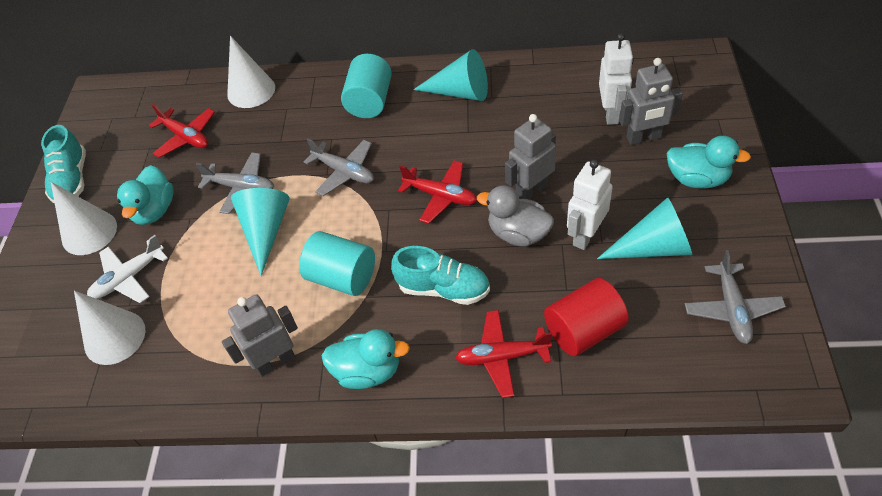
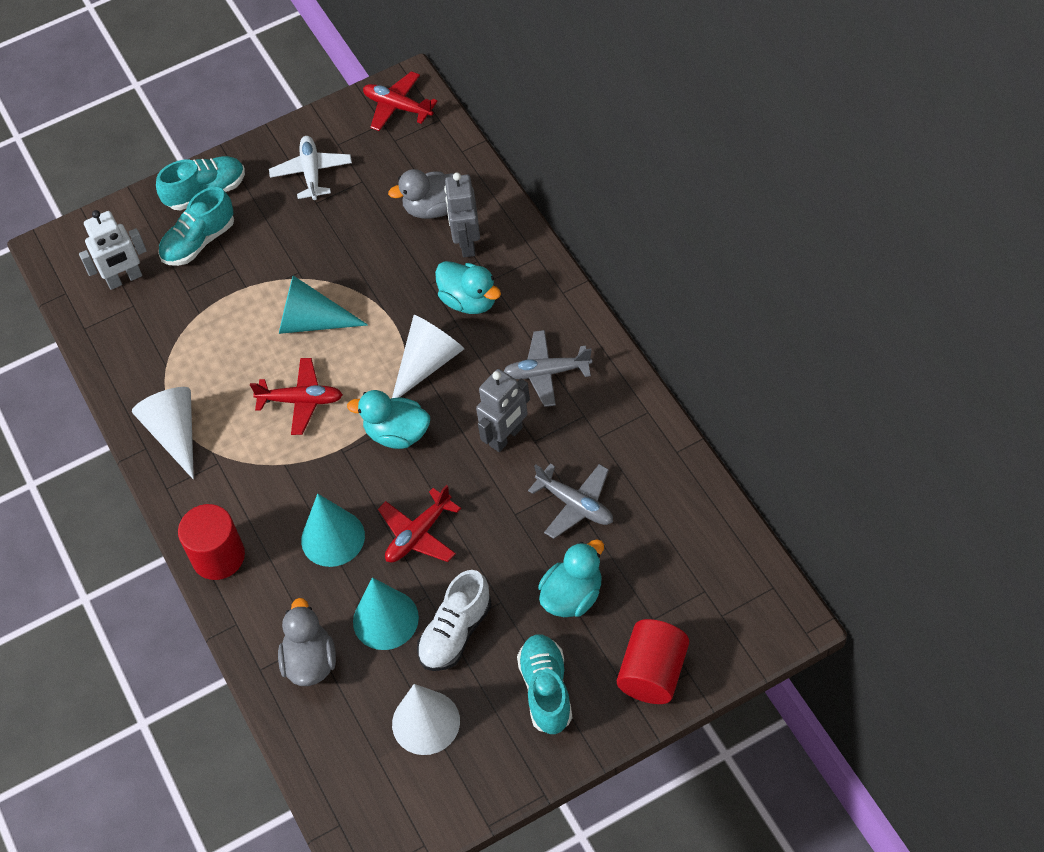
grey duck: 1 -> 2
grey plane: 3 -> 2
grey robot: 3 -> 2
red cylinder: 1 -> 2
turquoise cylinder: 2 -> 0
turquoise shoe: 2 -> 3
white robot: 2 -> 1
white shoe: 0 -> 1

